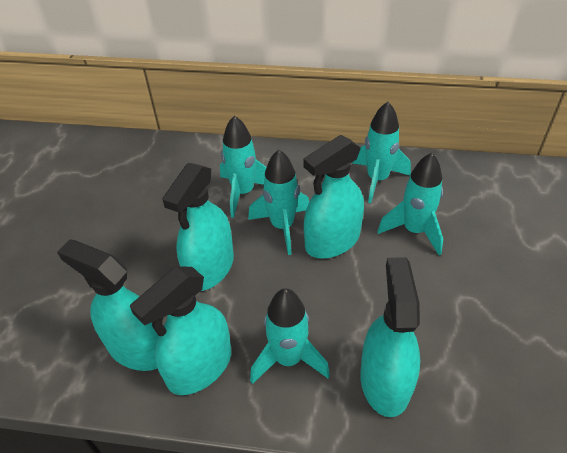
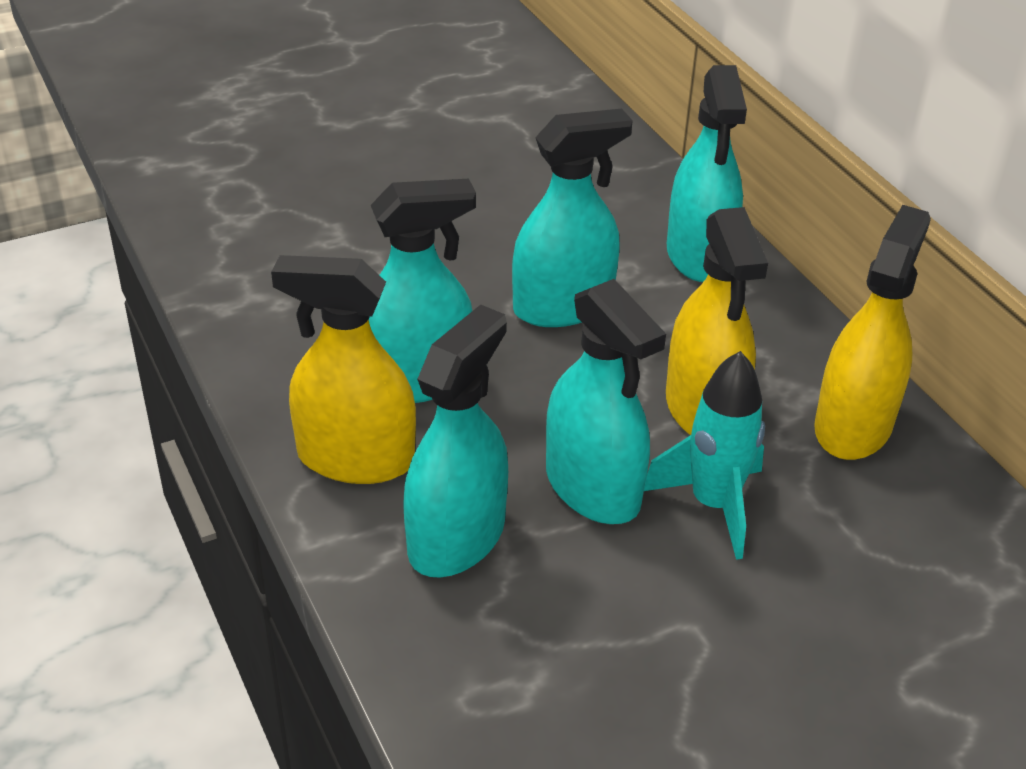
turquoise rocket: 5 -> 1
yellow spray bottle: 0 -> 3

